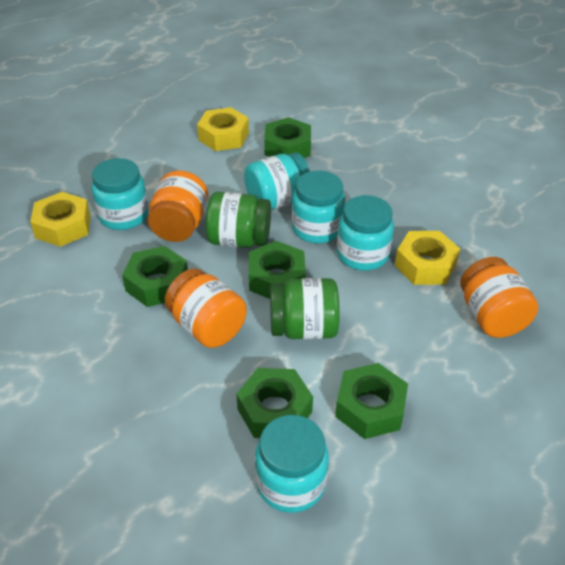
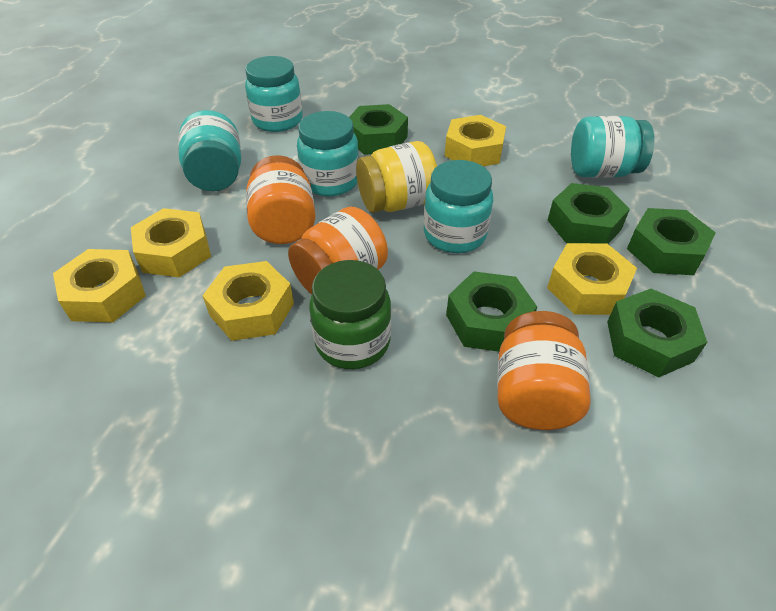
green jar: 2 -> 1
yellow jar: 0 -> 1
yellow nut: 3 -> 5

